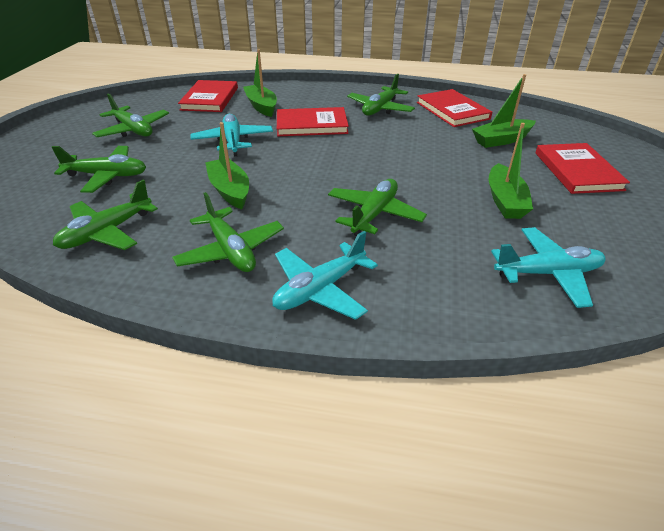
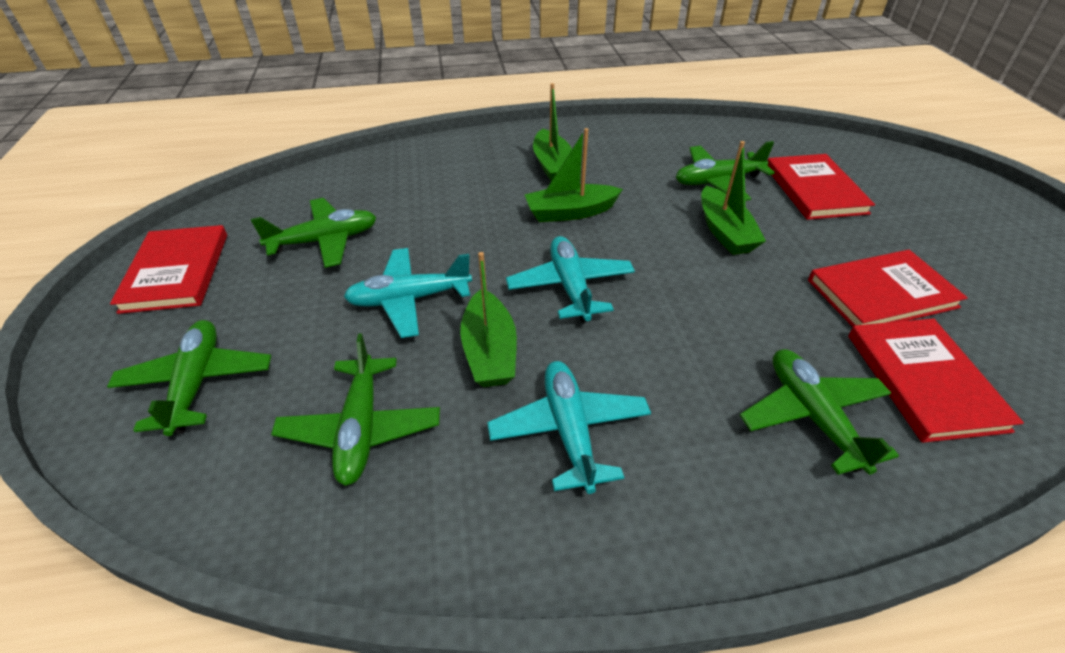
green plane: 6 -> 5

